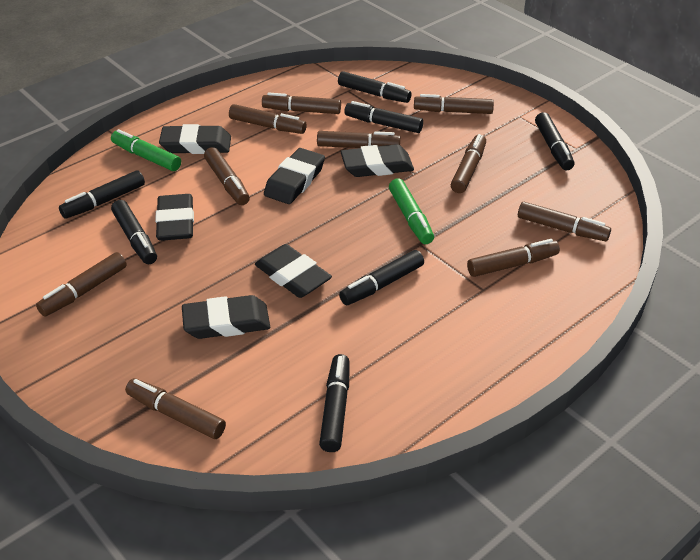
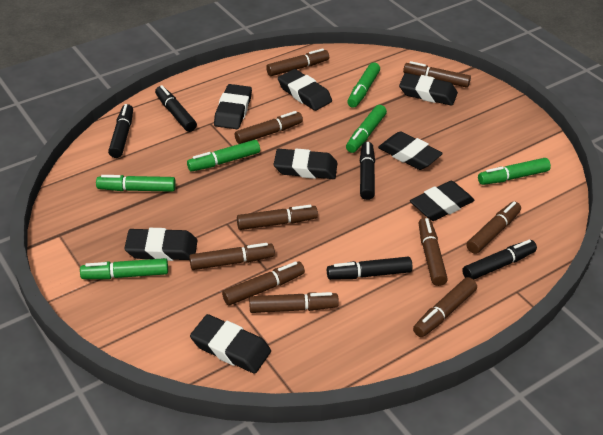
black eraser: 6 -> 8
black marker: 7 -> 5
green marker: 2 -> 6

